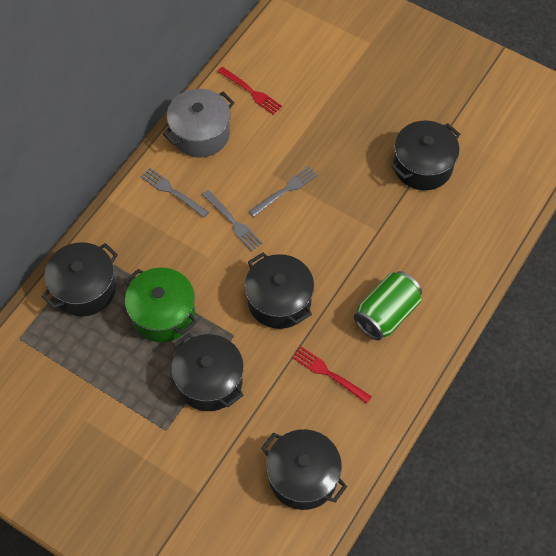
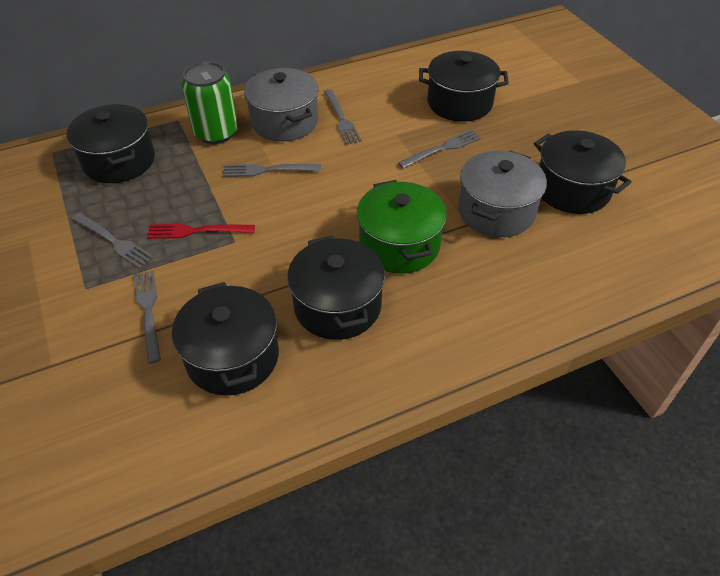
grey fork: 3 -> 5
grey pot: 1 -> 2
red fork: 2 -> 1

